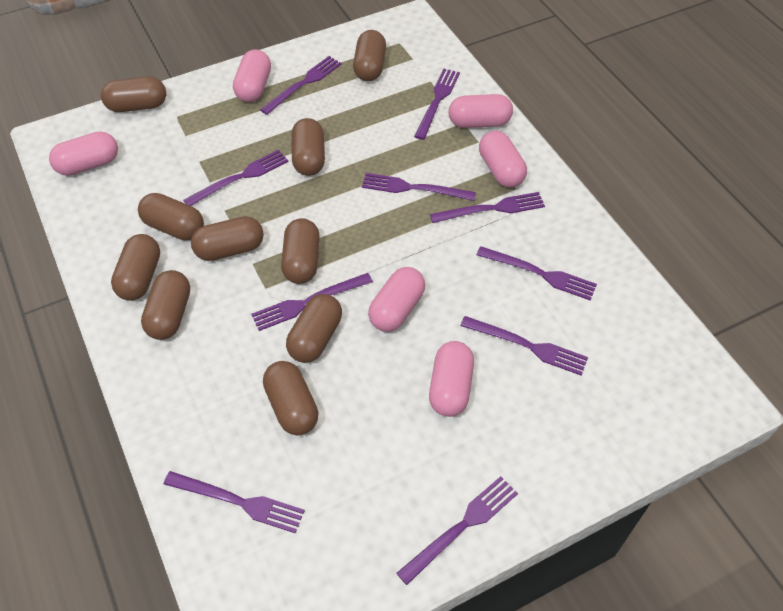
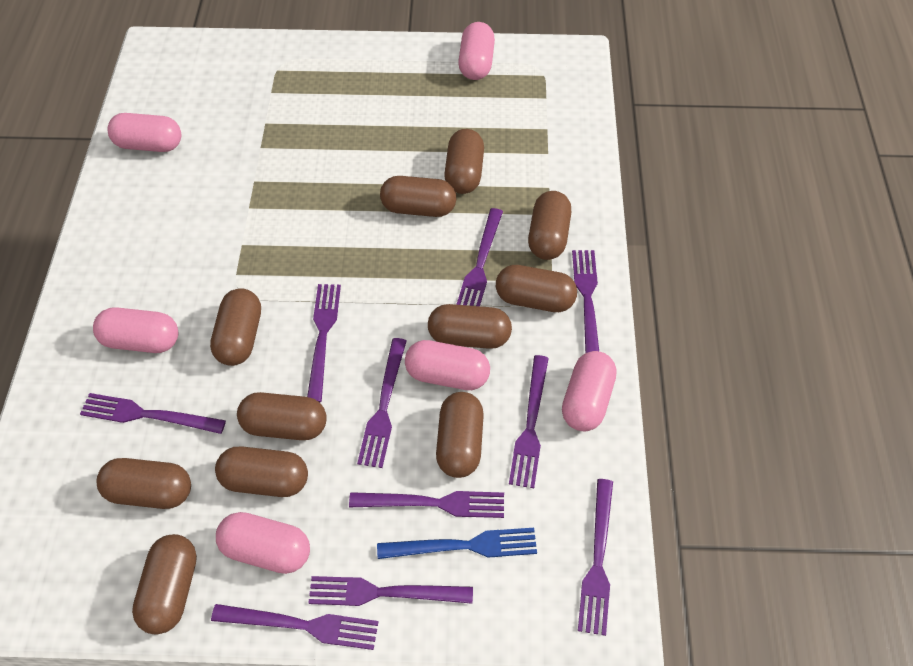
blue fork: 0 -> 1
brown capsule: 10 -> 11

